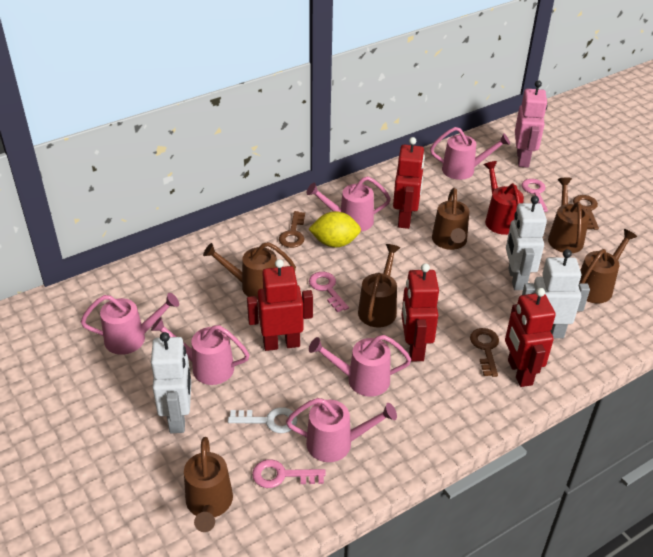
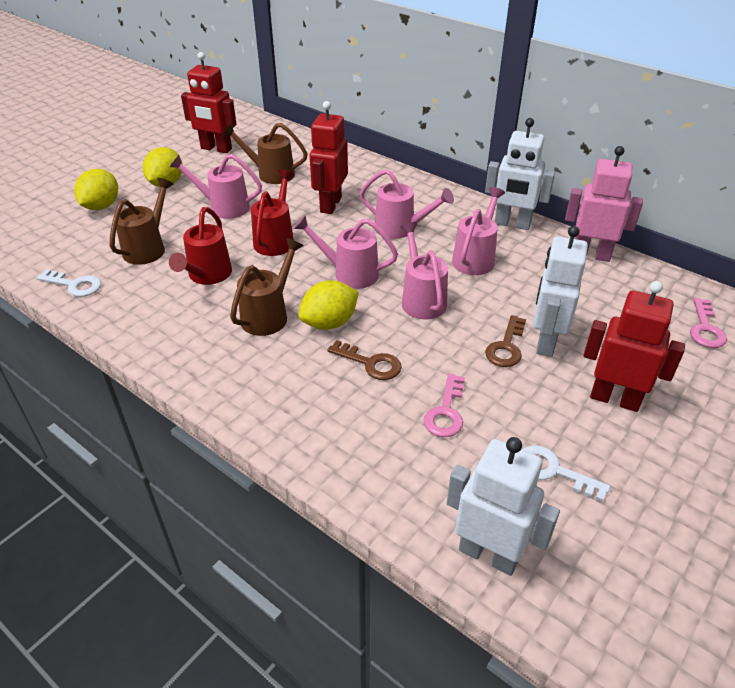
brown key: 3 -> 2
brown watering can: 6 -> 3
pink key: 3 -> 2
pink watering can: 6 -> 5
red robot: 4 -> 3
red watering can: 1 -> 2
white key: 1 -> 2
yellow lemon: 1 -> 3

